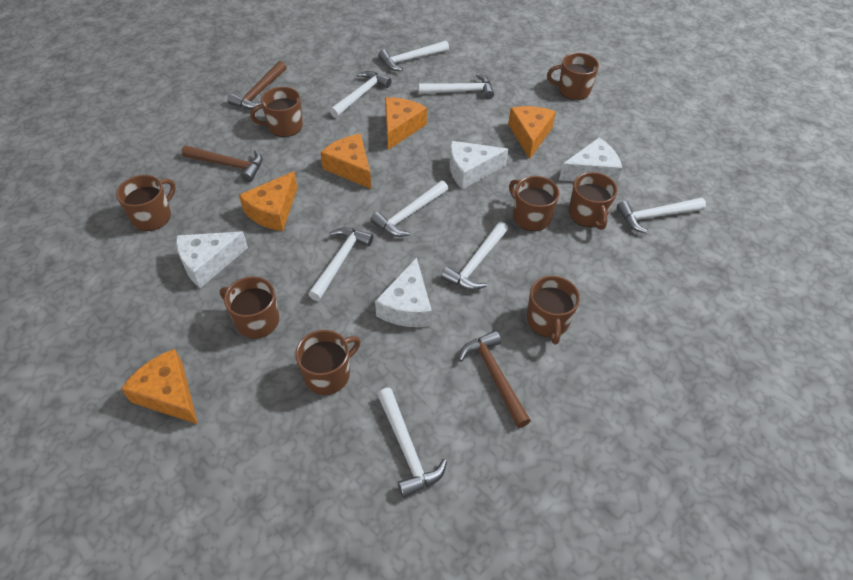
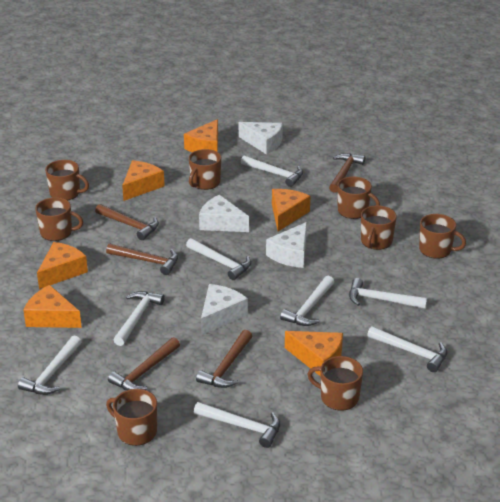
brown hammer: 3 -> 5
orange cheese: 5 -> 6

